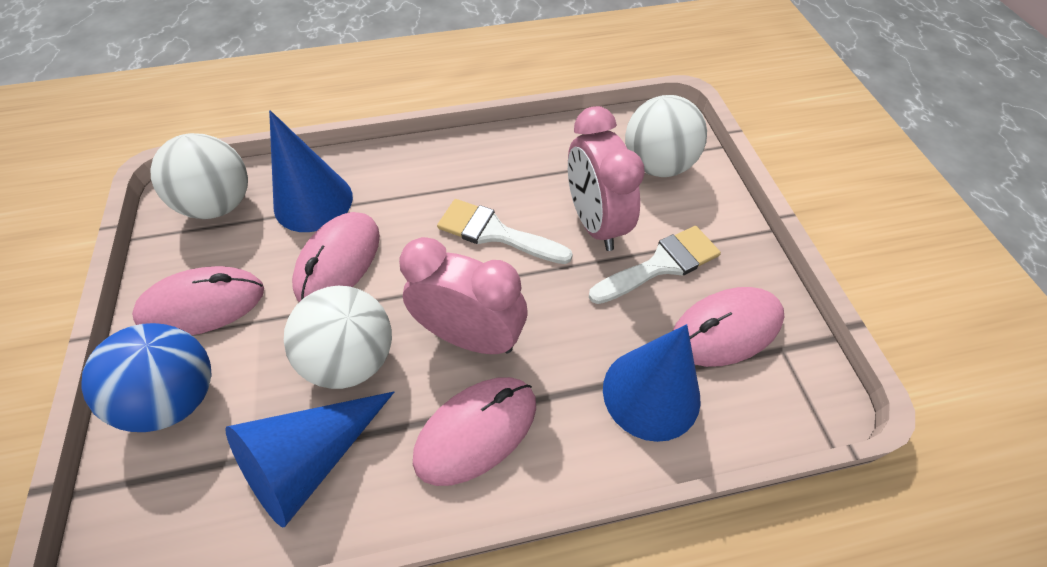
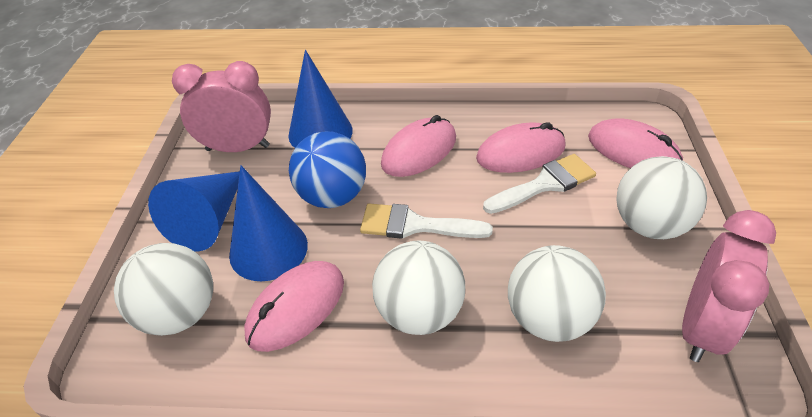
white ball: 3 -> 4

